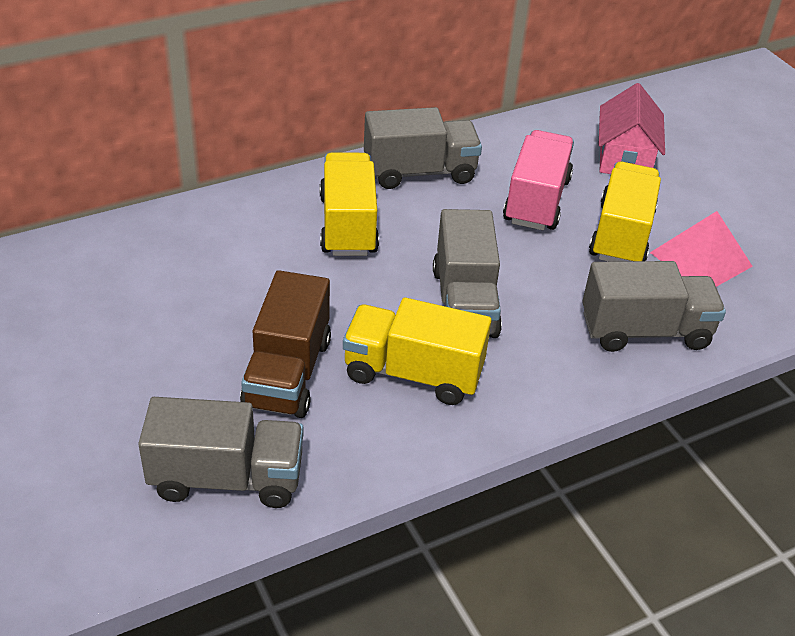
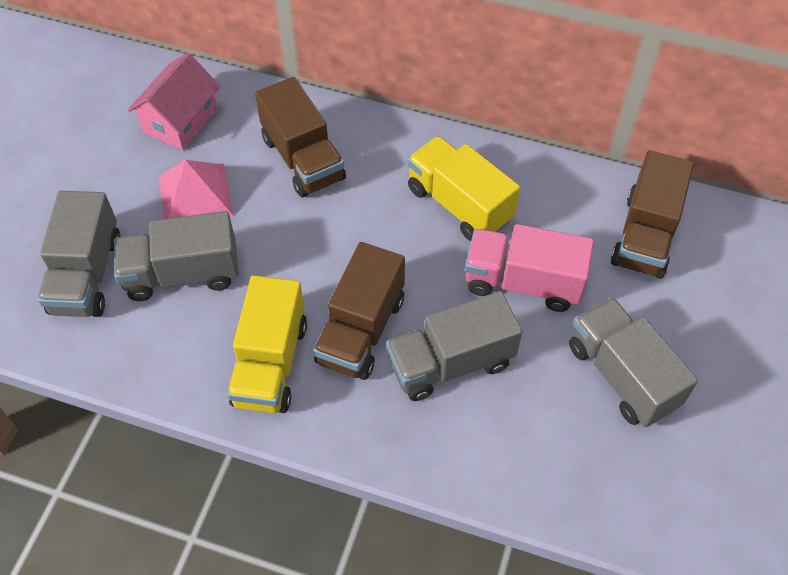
brown truck: 1 -> 3
yellow truck: 3 -> 2

